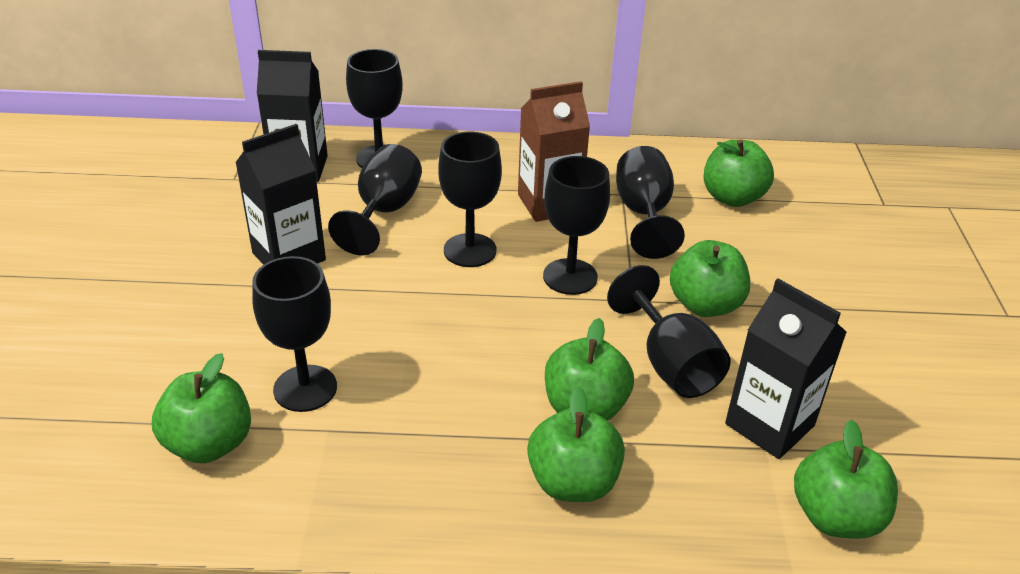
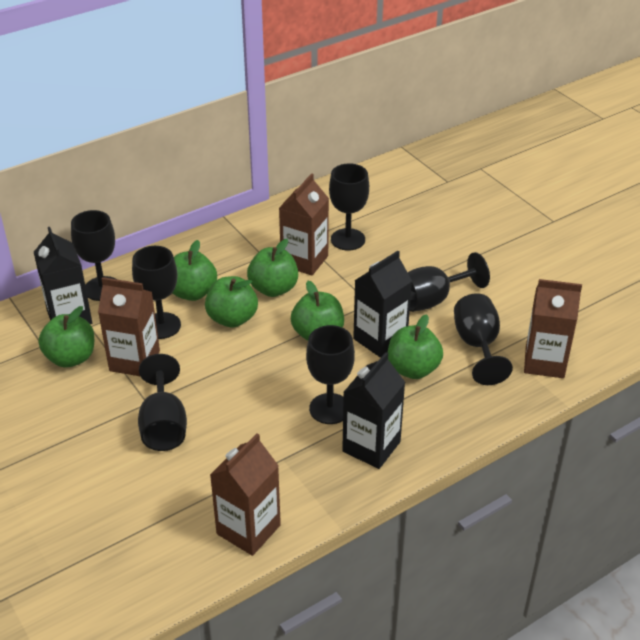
brown carton: 1 -> 4

